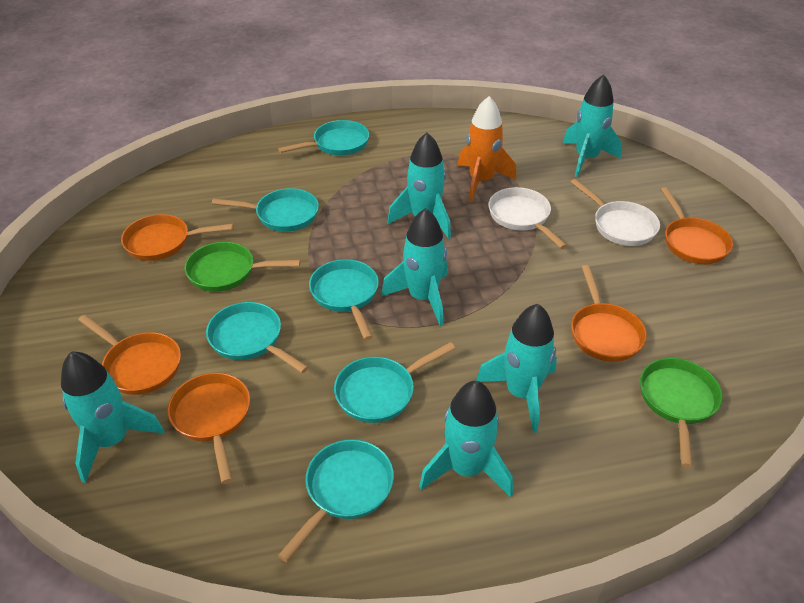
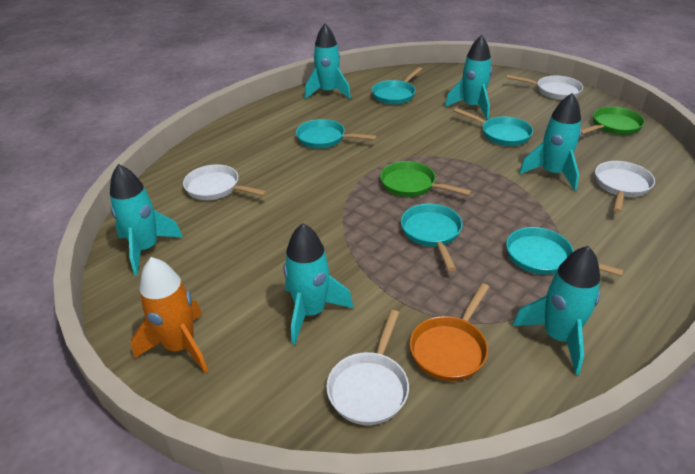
orange pan: 5 -> 1
turquoise pan: 6 -> 5
white pan: 2 -> 4

